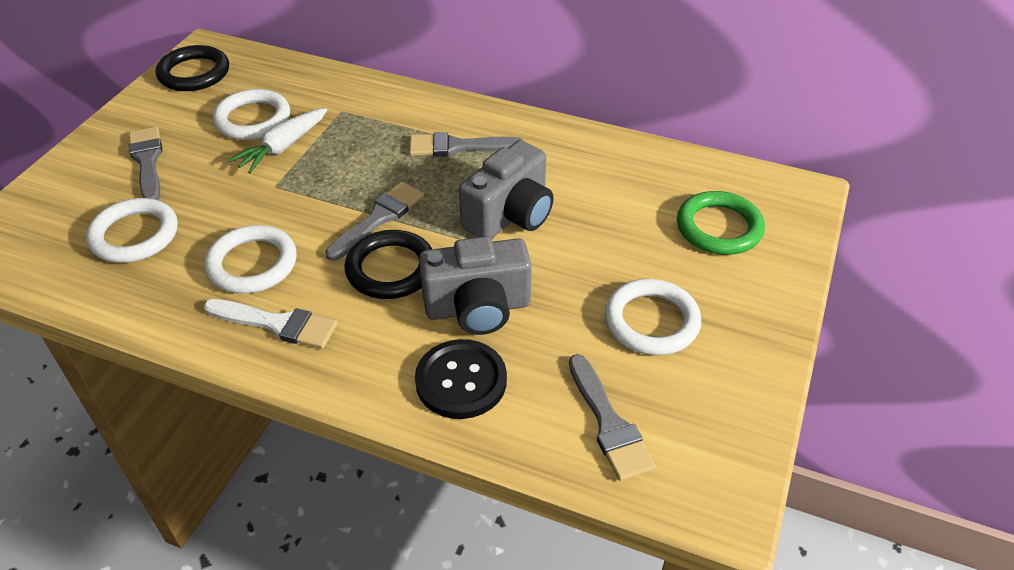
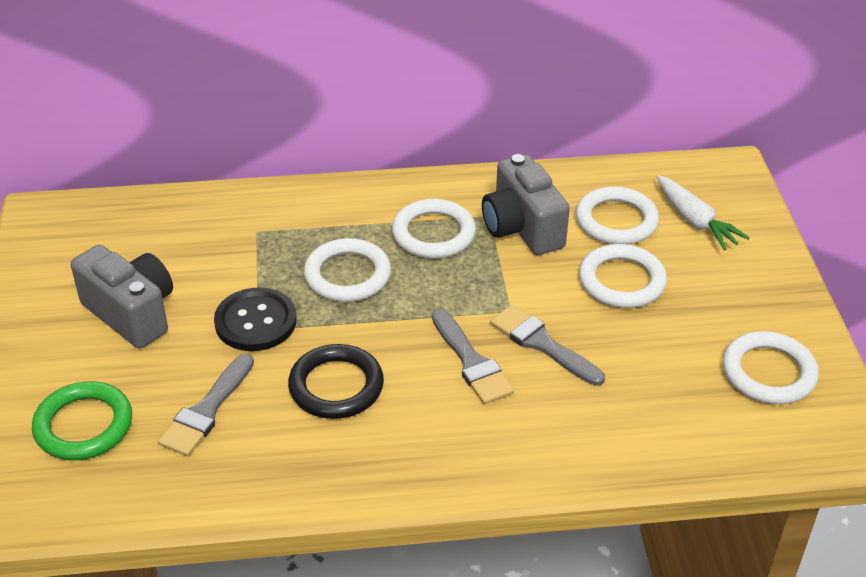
black ring: 2 -> 1
grey brush: 4 -> 3
white brush: 1 -> 0
white ring: 4 -> 5

